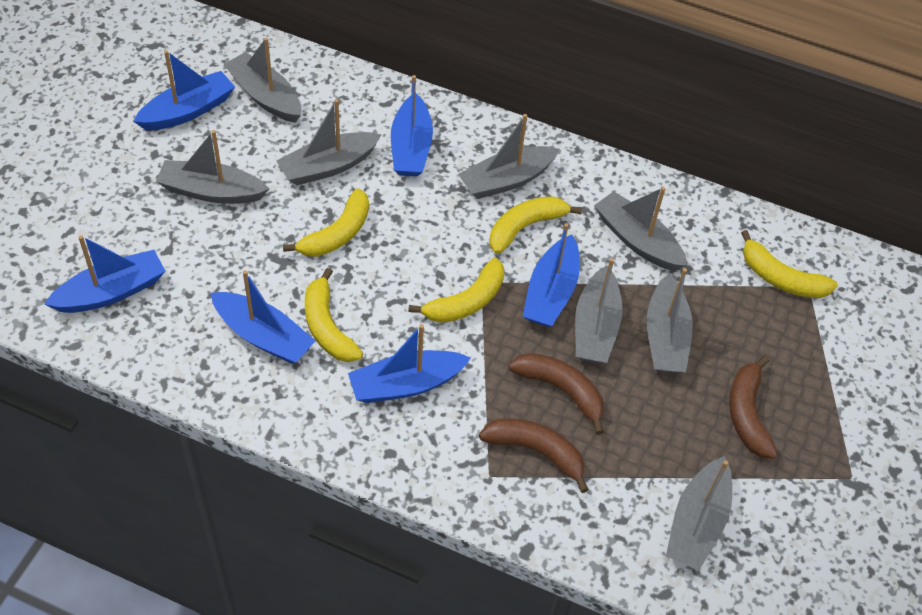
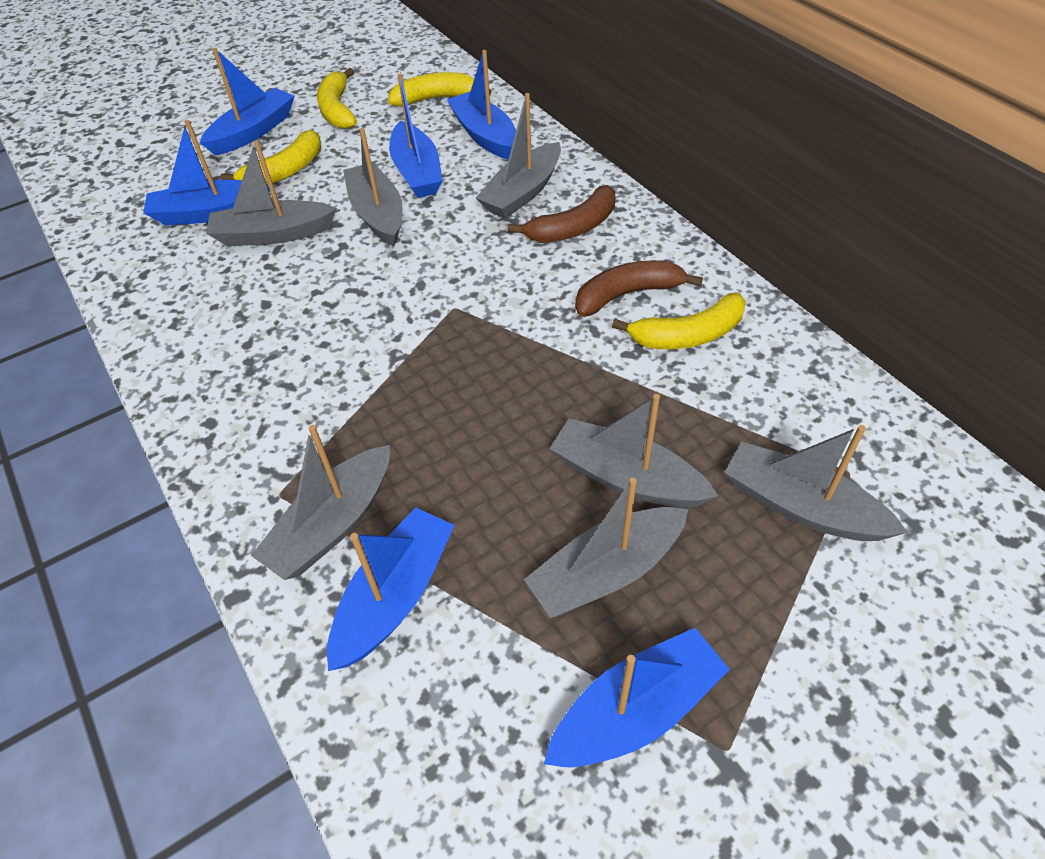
brown banana: 3 -> 2
grey boat: 8 -> 7
yellow banana: 5 -> 4

